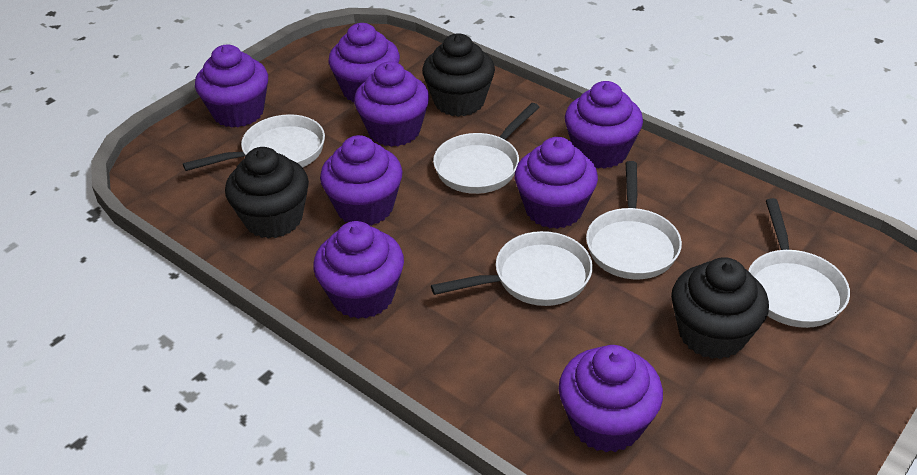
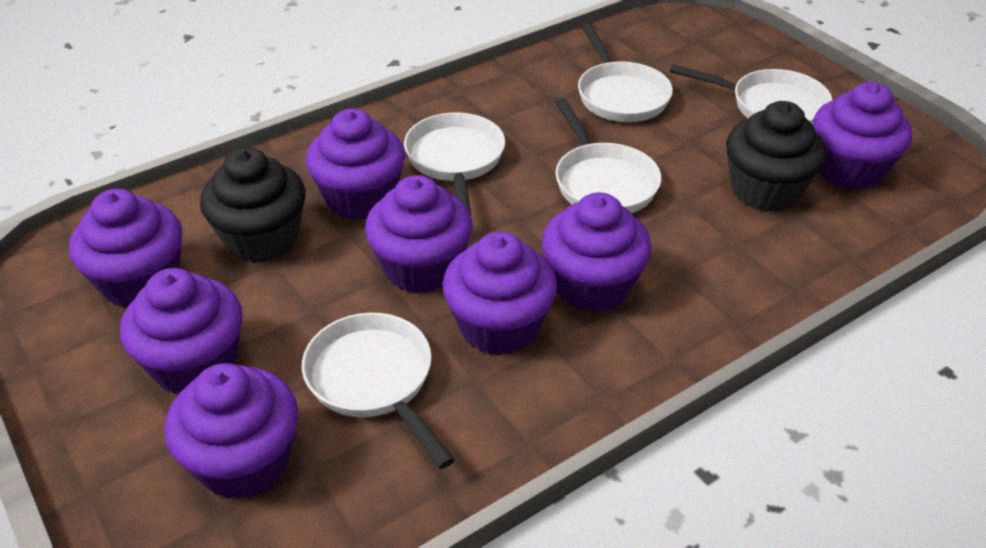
black cupcake: 3 -> 2

